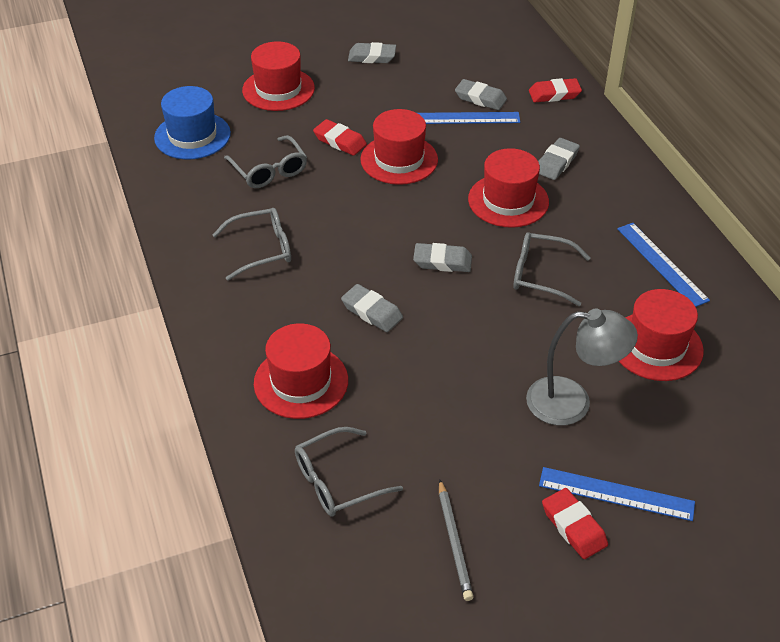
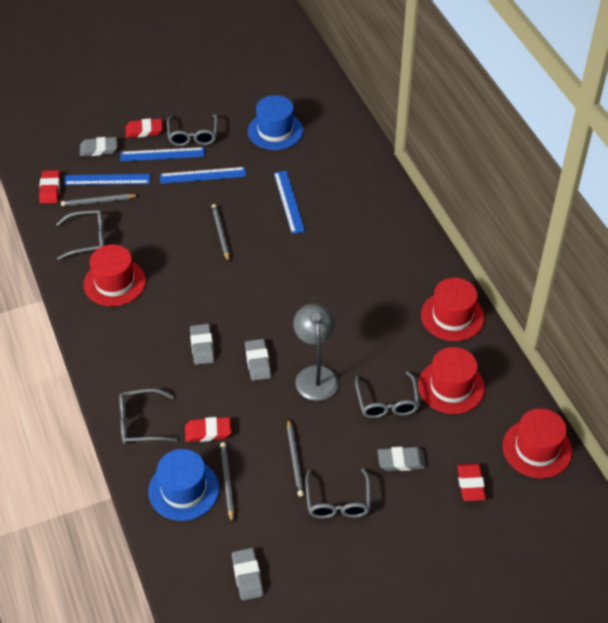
blue hat: 1 -> 2
blue ruler: 3 -> 4
grey glasses: 4 -> 5
grey pencil: 1 -> 4
red eraser: 3 -> 4
red hat: 5 -> 4

